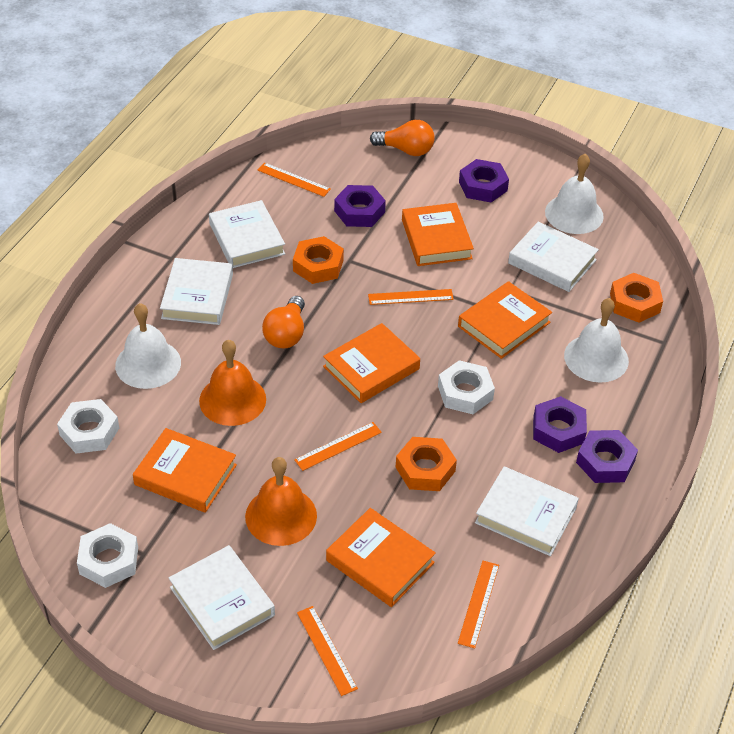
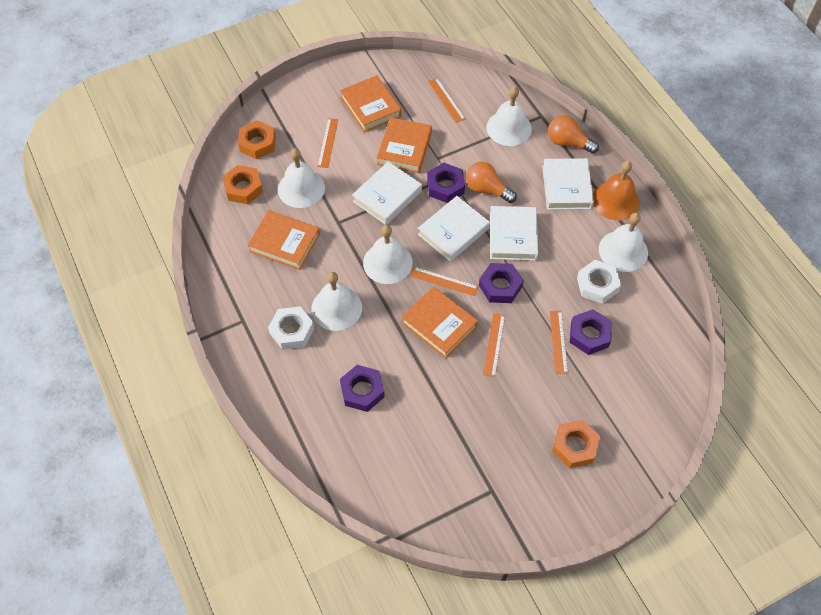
orange bell: 2 -> 1
orange book: 5 -> 4
white bell: 3 -> 5
white book: 5 -> 4
white nut: 3 -> 2

